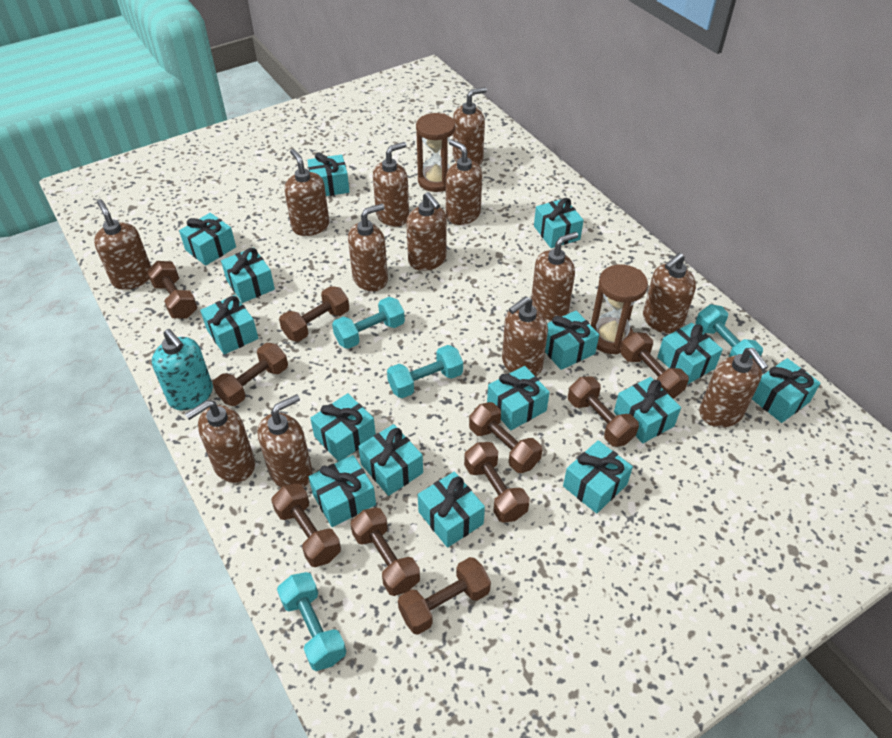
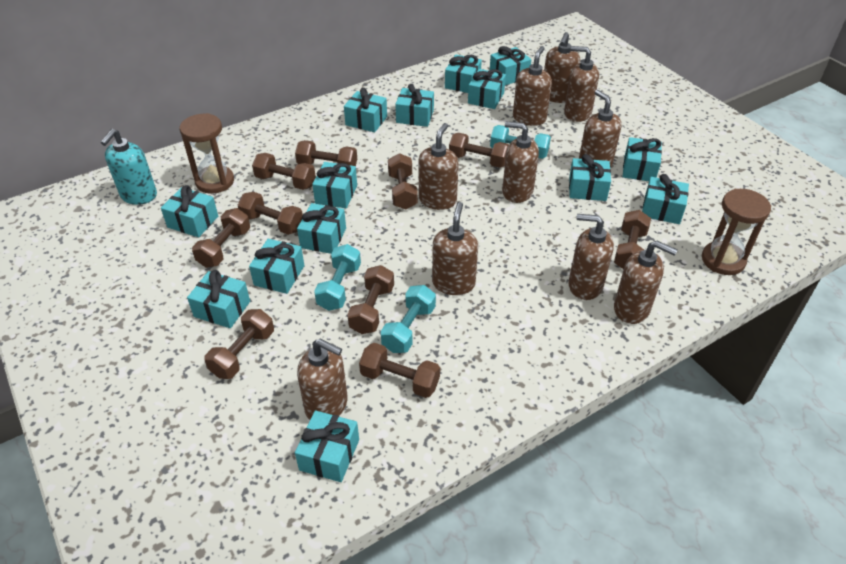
brown soap dispenser: 13 -> 10
turquoise dumbbell: 4 -> 3
turquoise gift: 15 -> 14

